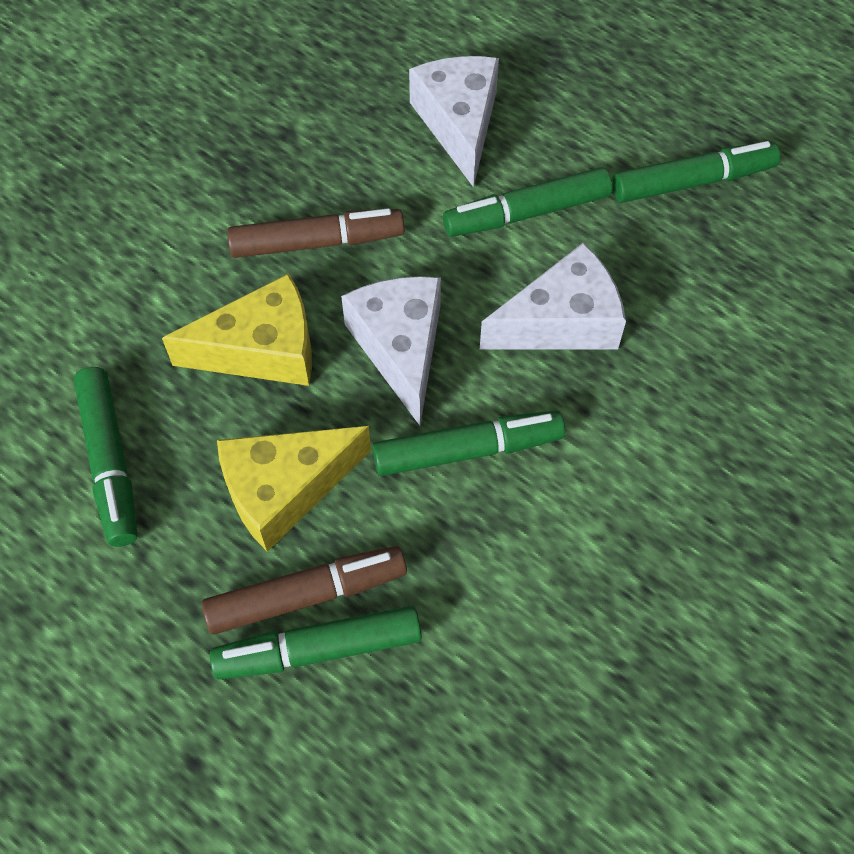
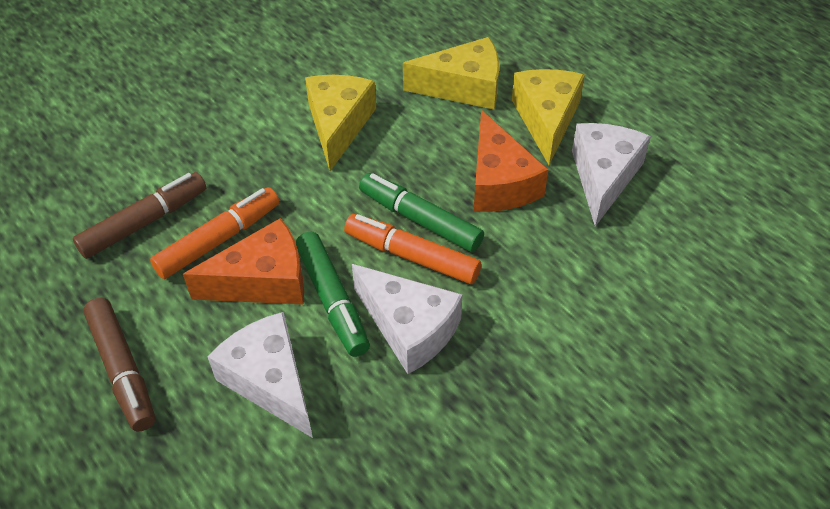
green marker: 5 -> 2
orange cheese: 0 -> 2
orange marker: 0 -> 2
yellow cheese: 2 -> 3

